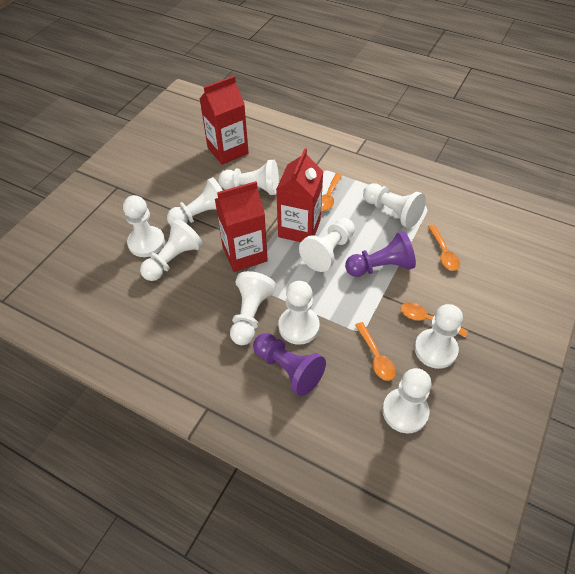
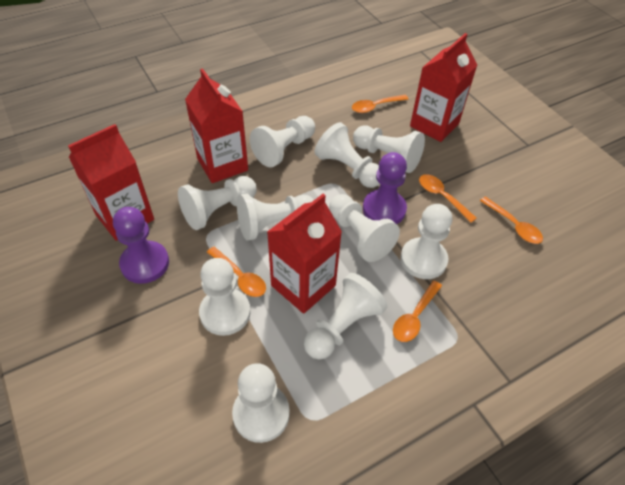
orange spoon: 4 -> 5
red carton: 3 -> 4

